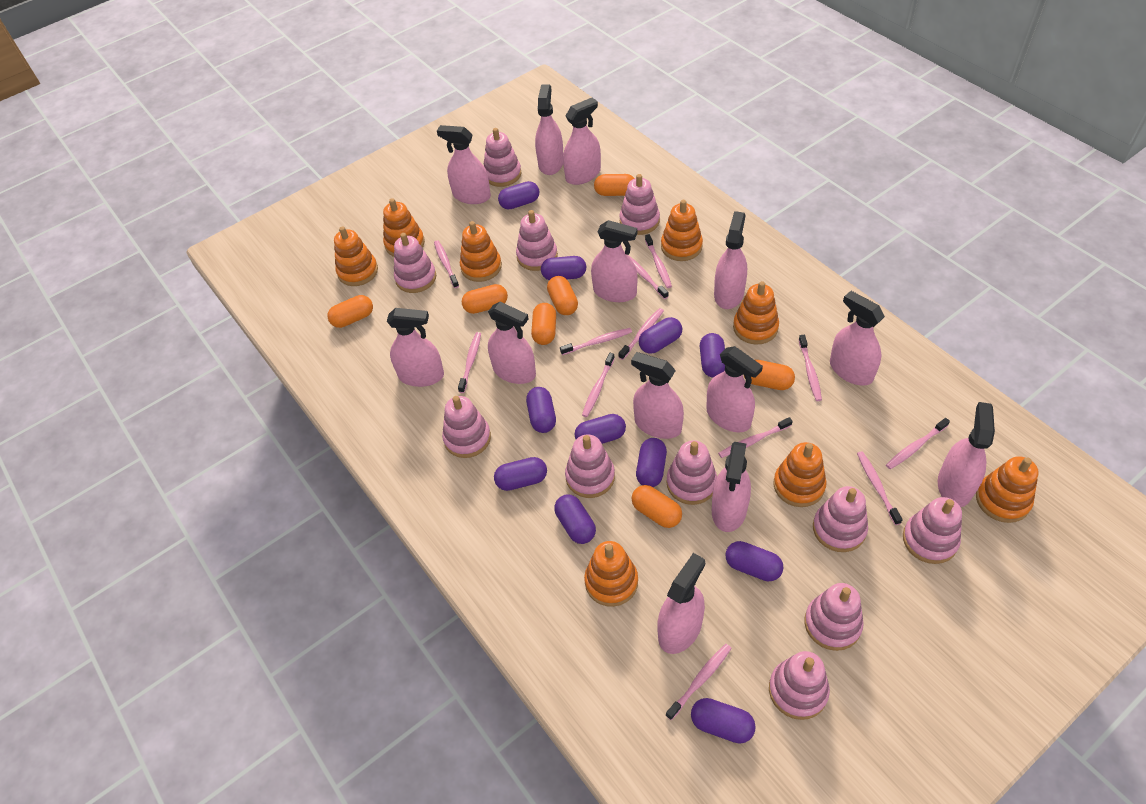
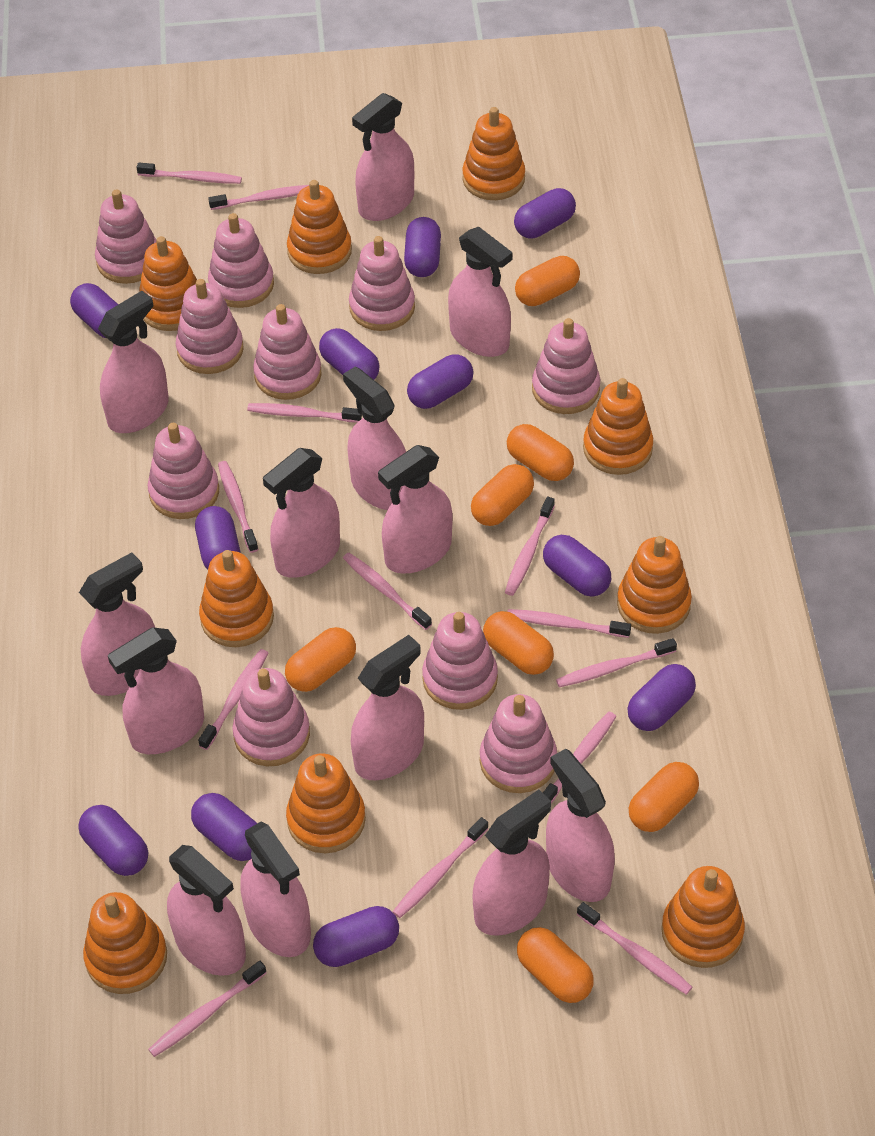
orange stacking toy: 8 -> 9
pink stacking toy: 11 -> 10
pink toothbrush: 12 -> 13

